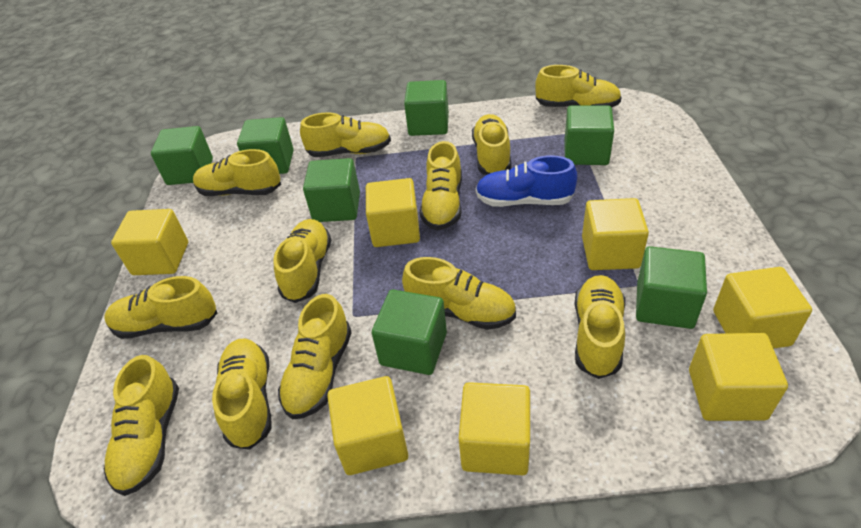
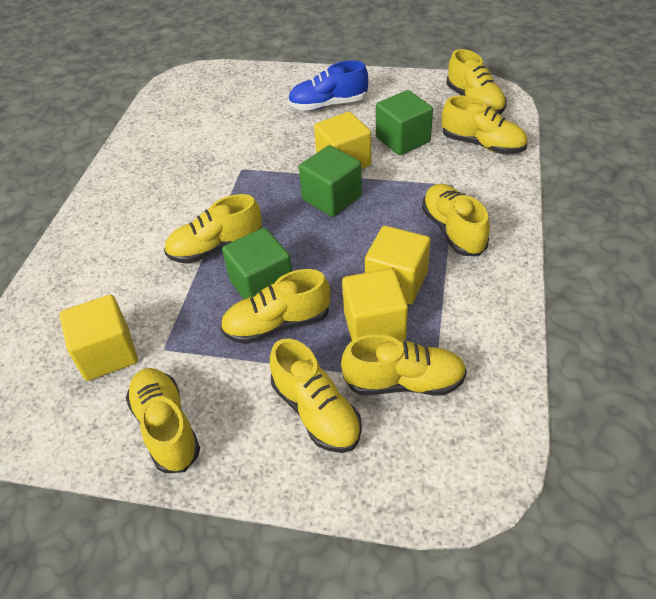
green cube: 7 -> 3
yellow cube: 7 -> 4
yellow shoe: 12 -> 8

